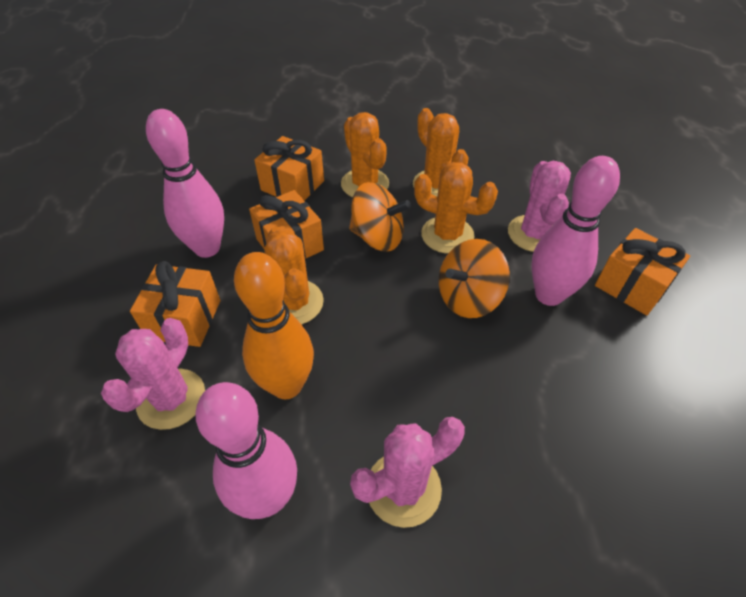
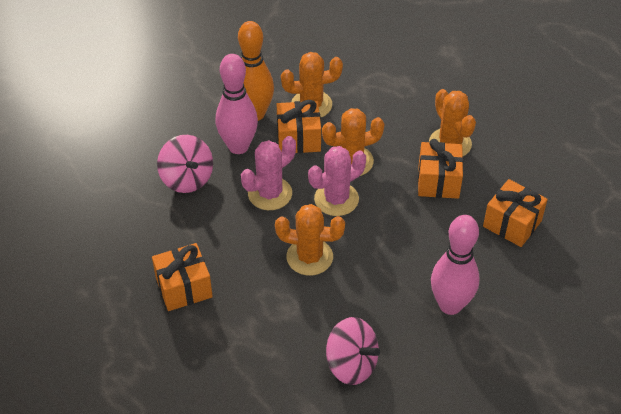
orange spinning top: 2 -> 0
pink bowling pin: 3 -> 2
pink cactus: 3 -> 2
pink spinning top: 0 -> 2

